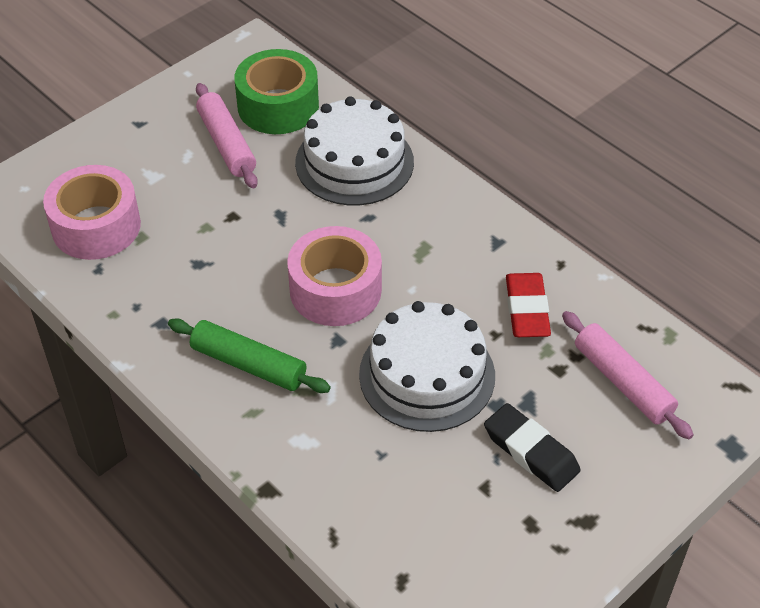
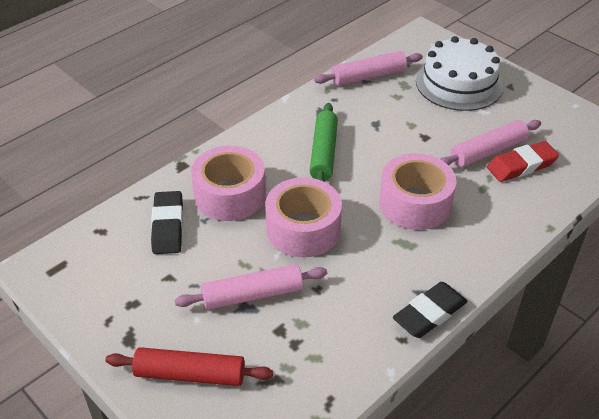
black eraser: 1 -> 2
green tape: 1 -> 0
pink rolling pin: 2 -> 3
pink tape: 2 -> 3
red rolling pin: 0 -> 1
white cake: 2 -> 1

